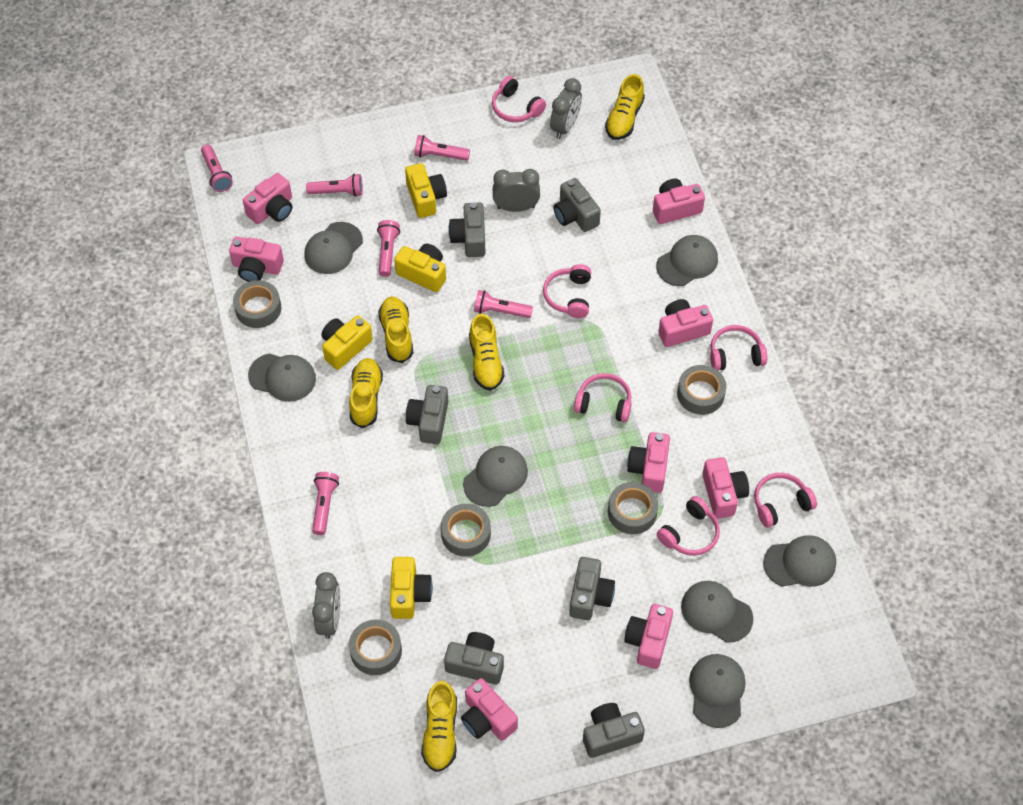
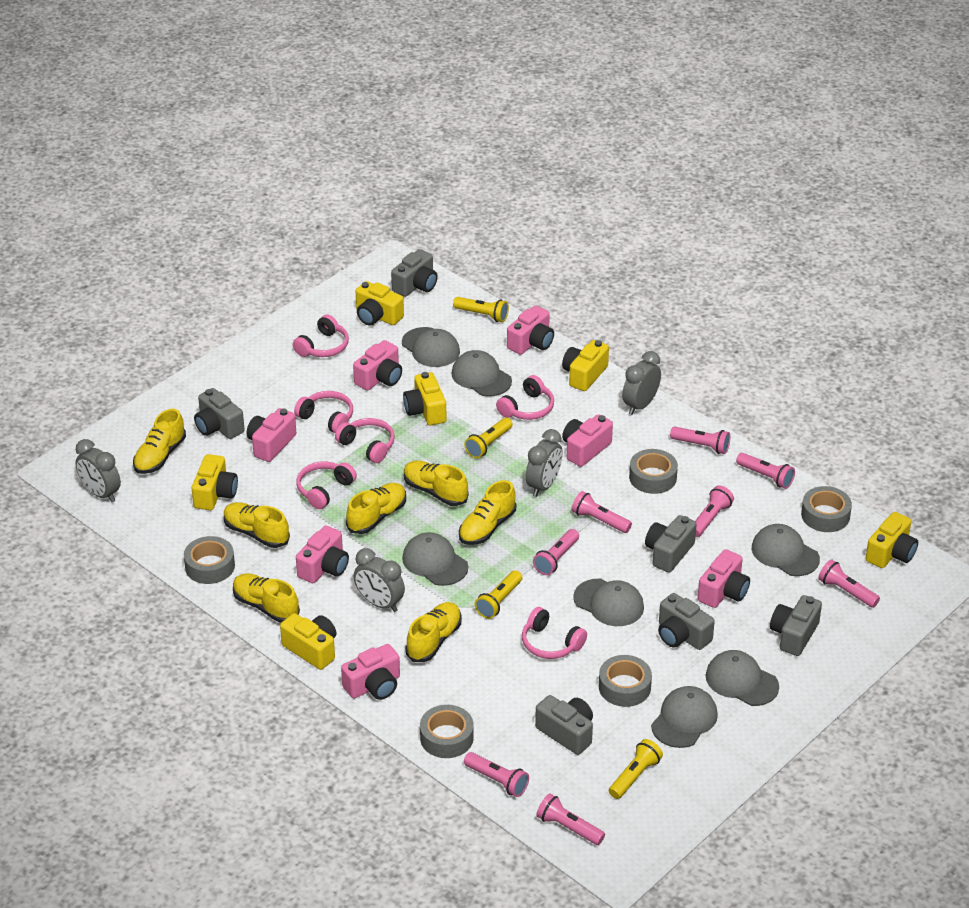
grey clock: 3 -> 4
pink camera: 8 -> 7
pink flashlight: 6 -> 8
yellow camera: 4 -> 6
yellow flashlight: 0 -> 4
yellow shoe: 5 -> 7

